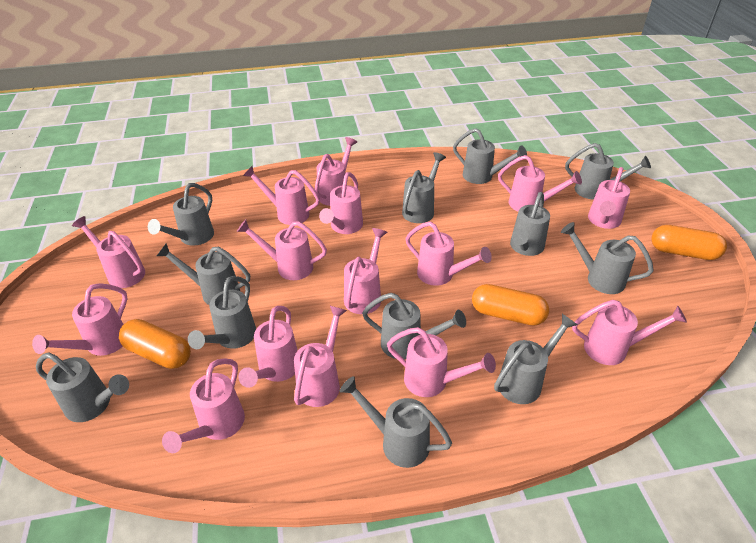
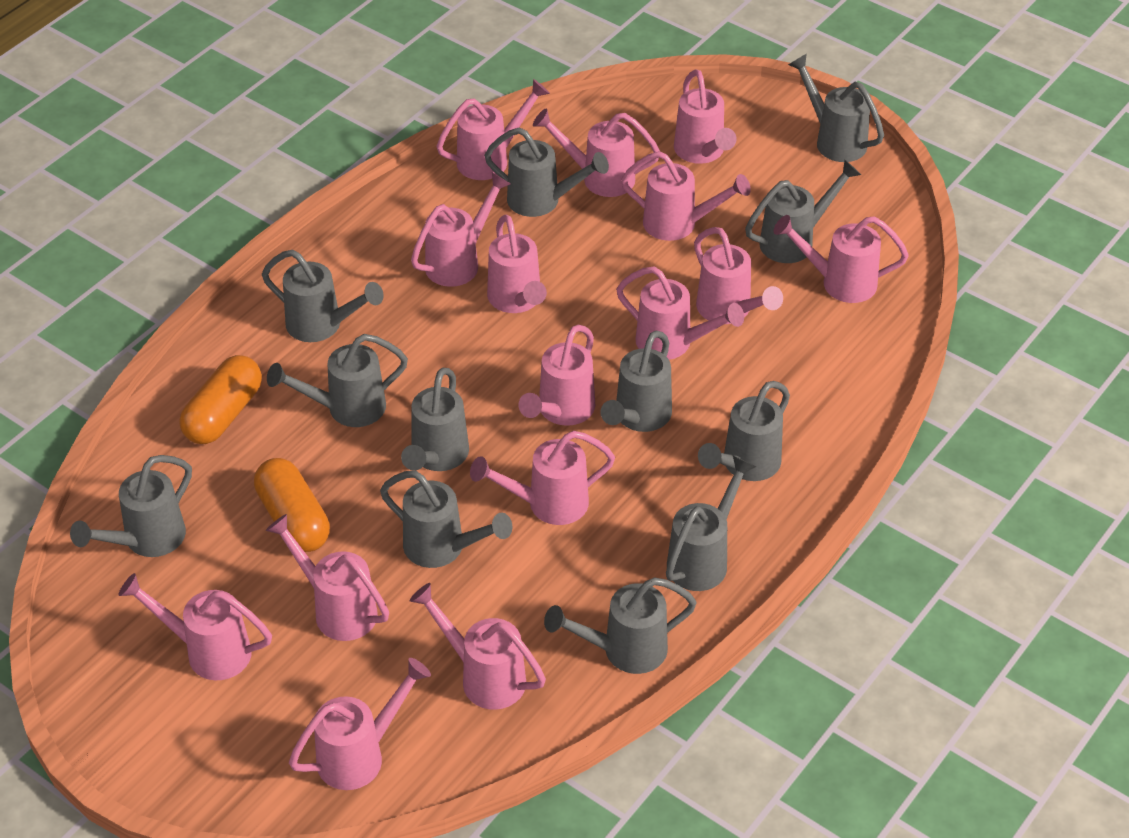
orange capsule: 3 -> 2

